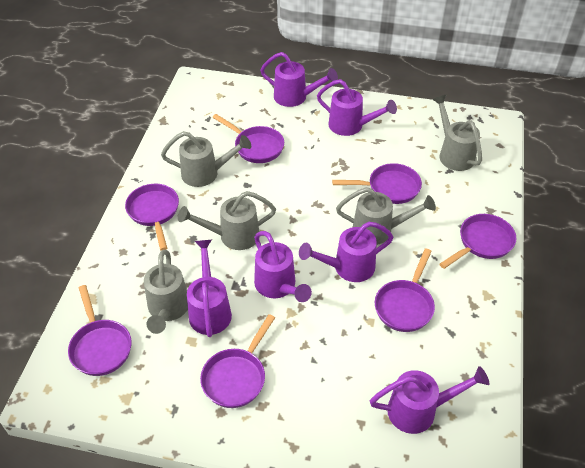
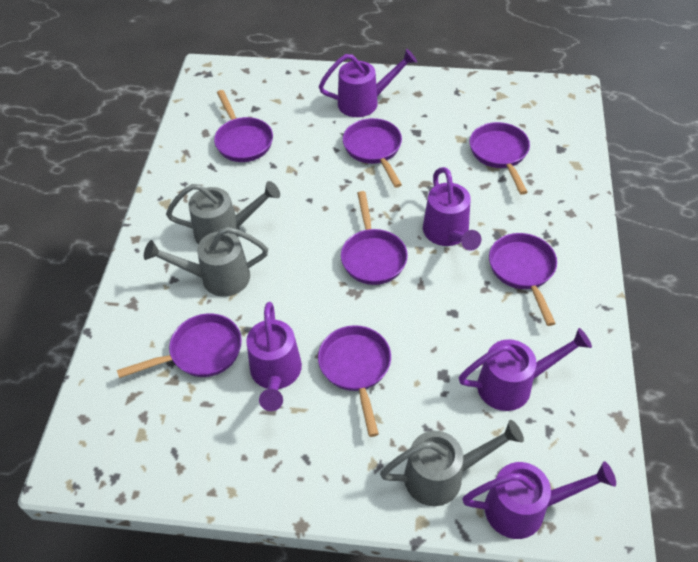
grey watering can: 5 -> 3
purple watering can: 6 -> 5

